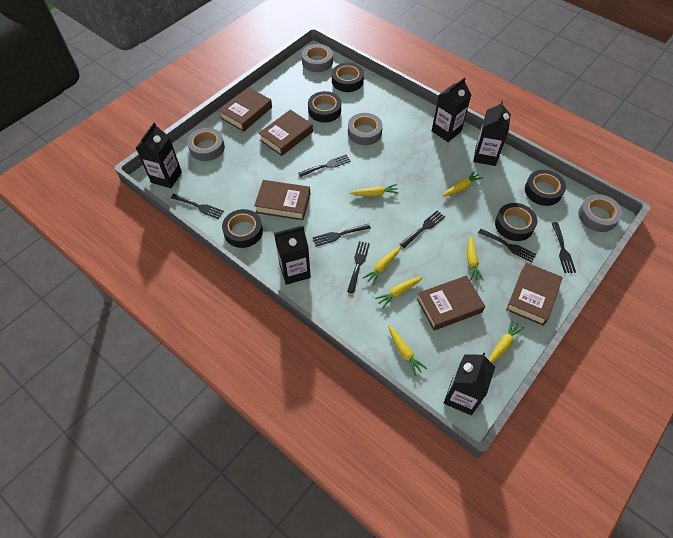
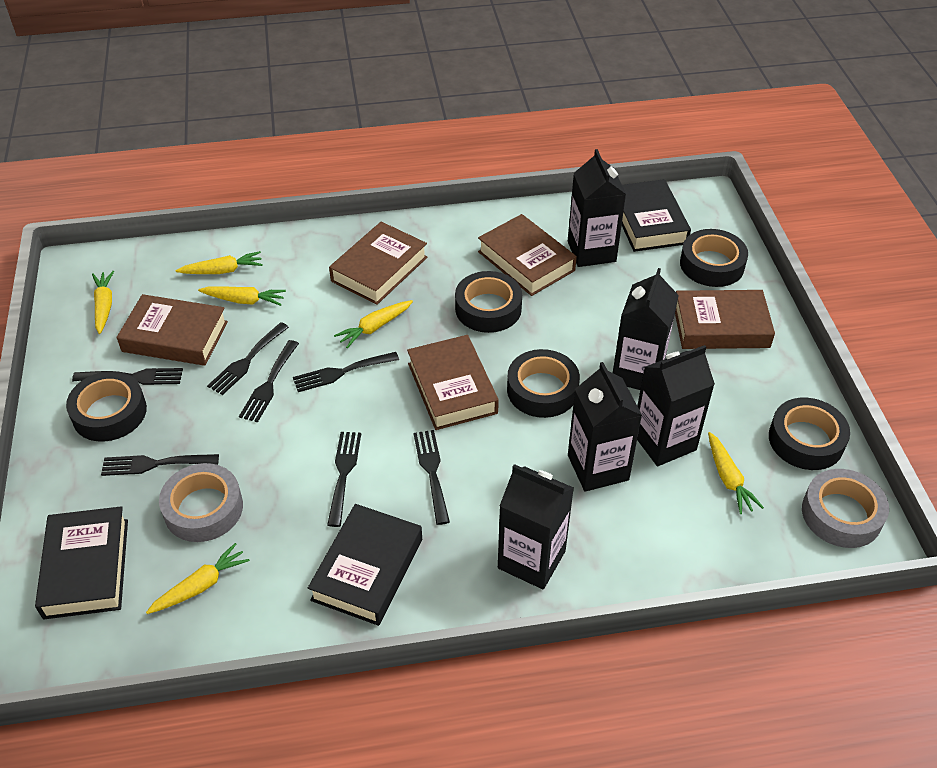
black book: 0 -> 3
grey tape: 4 -> 2
yellow carrot: 7 -> 6

